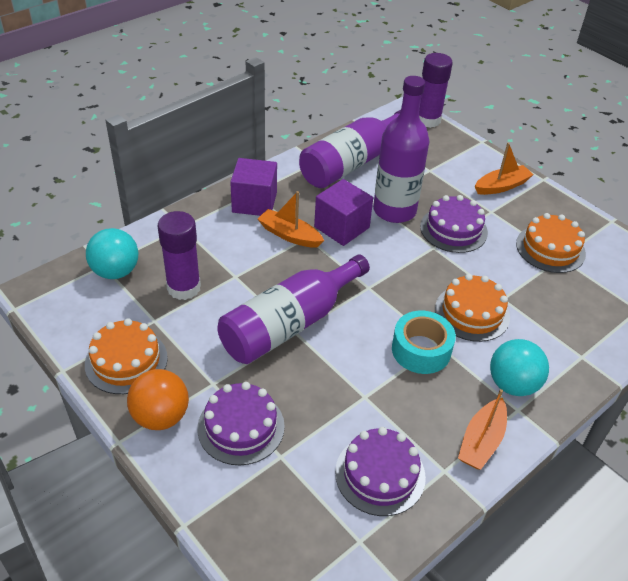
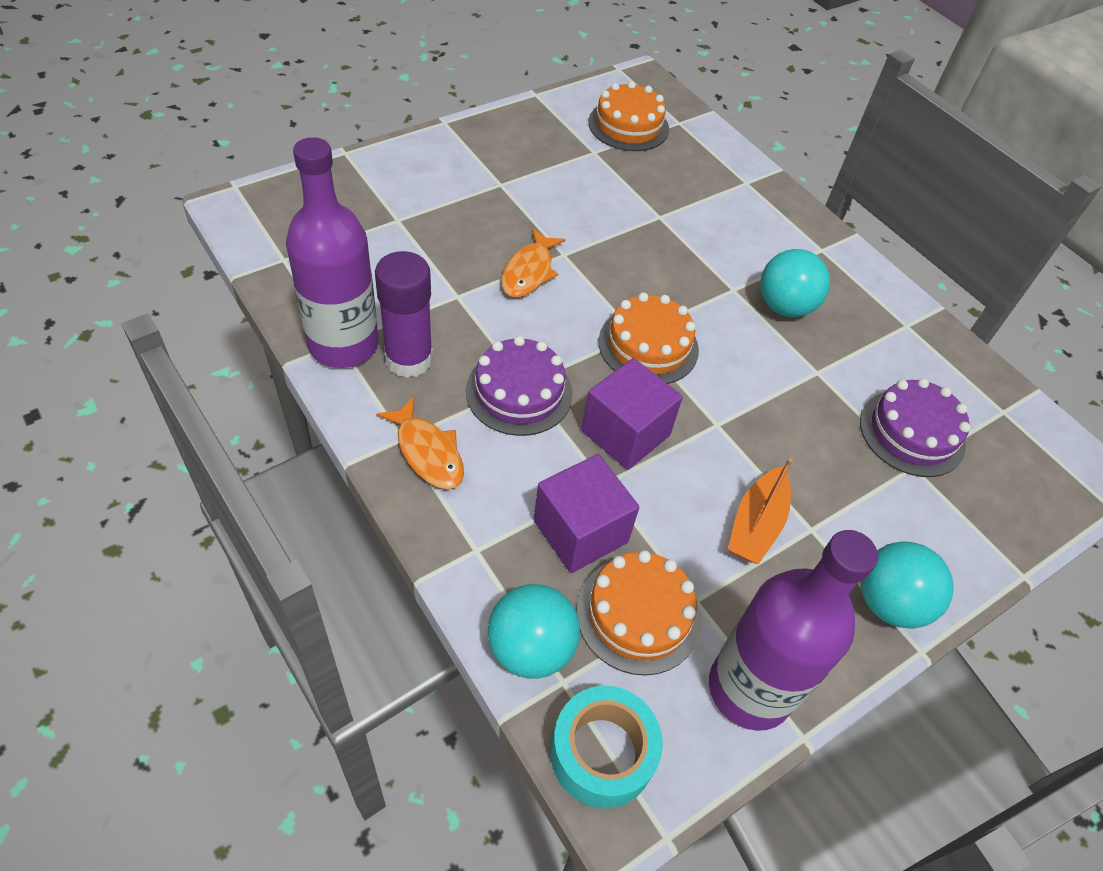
orange ball: 1 -> 0
orange boat: 3 -> 1
orange fish: 0 -> 2
purple bottle: 3 -> 2
purple cake: 3 -> 2
purple glue stick: 2 -> 1
turquoise ball: 2 -> 3

